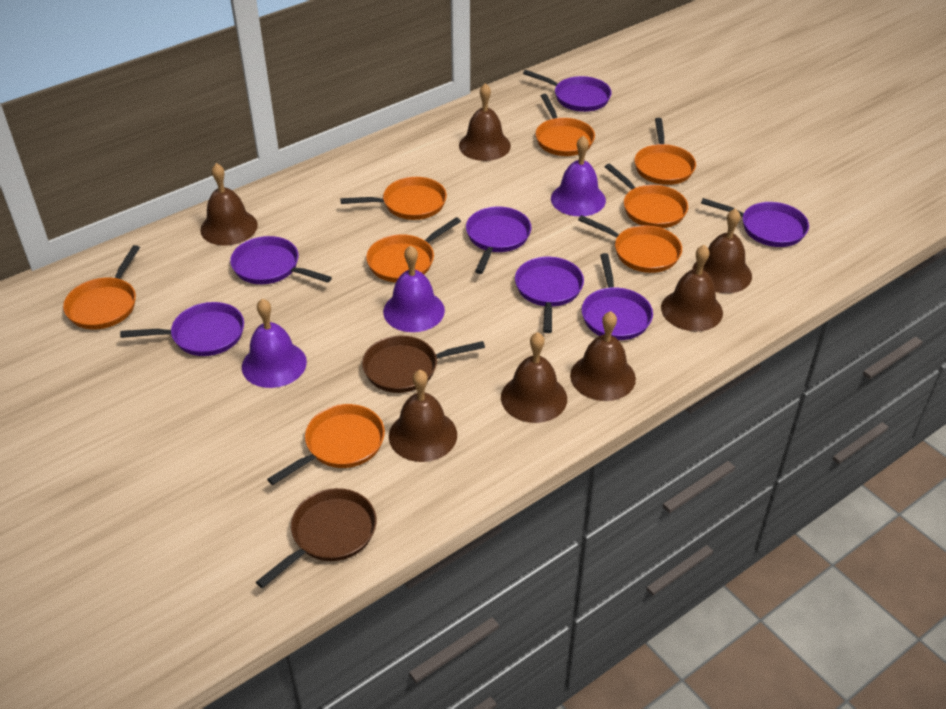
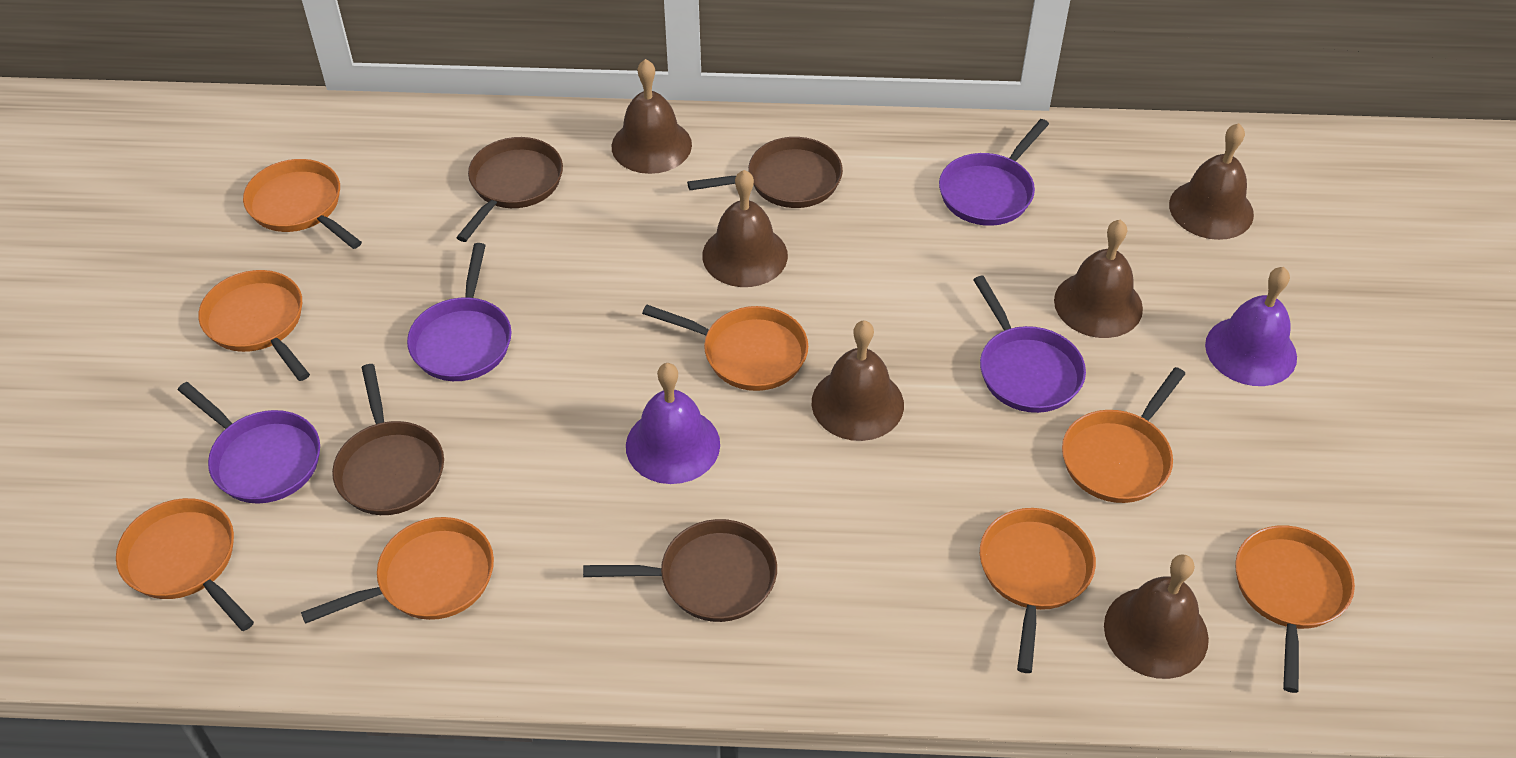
brown bell: 7 -> 6
brown pan: 2 -> 4
purple bell: 3 -> 2
purple pan: 7 -> 4

